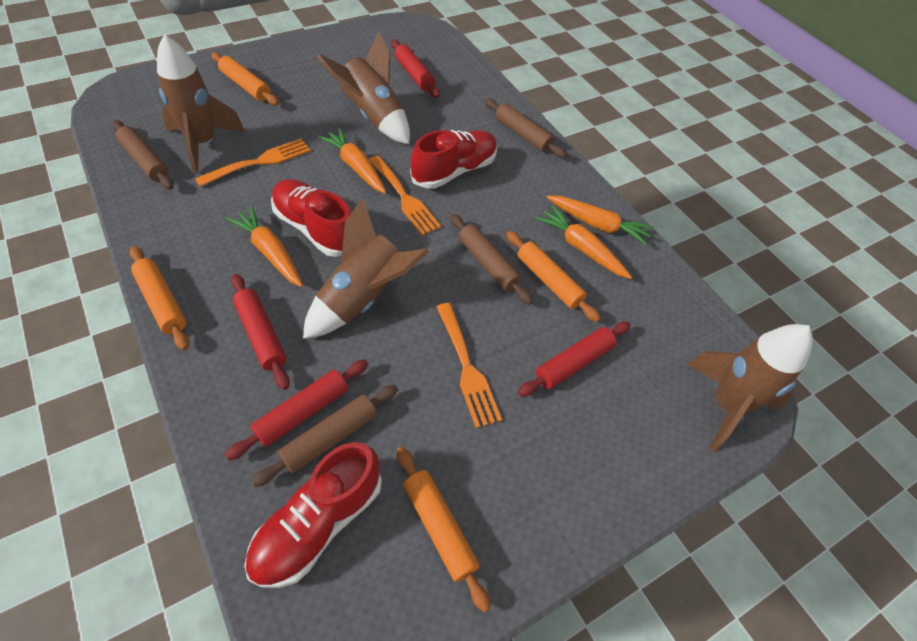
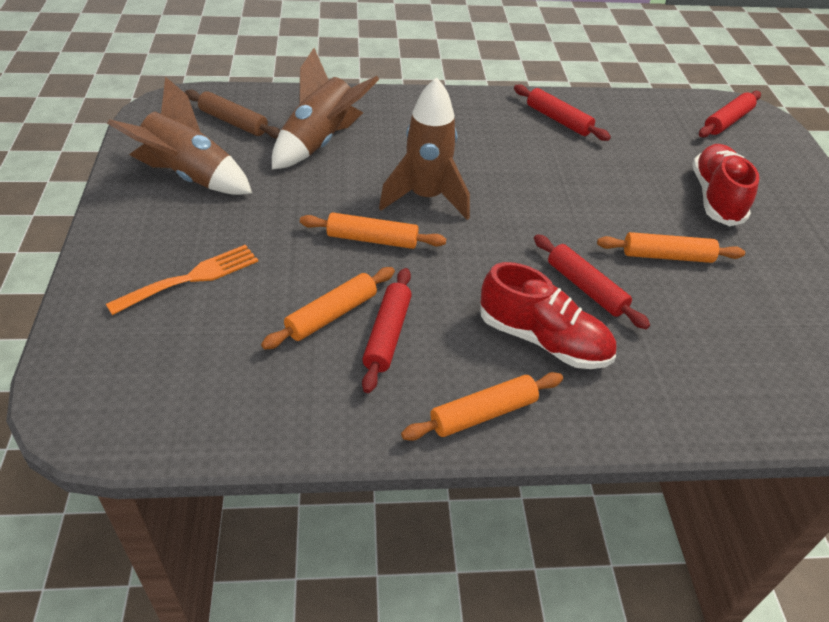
brown rocket: 4 -> 3
brown rolling pin: 4 -> 1
orange carrot: 4 -> 0
orange fork: 3 -> 1
red shoe: 3 -> 2

